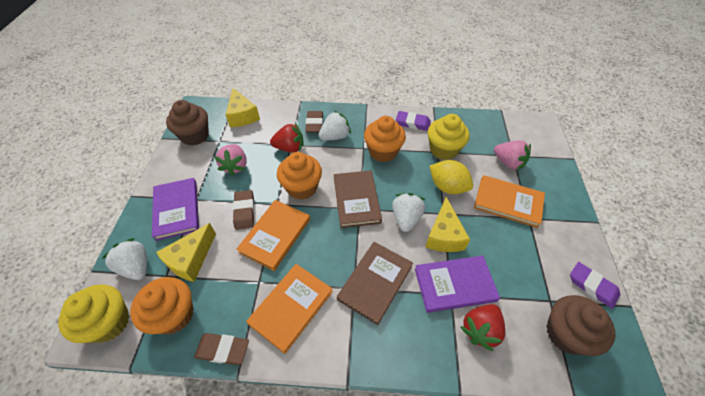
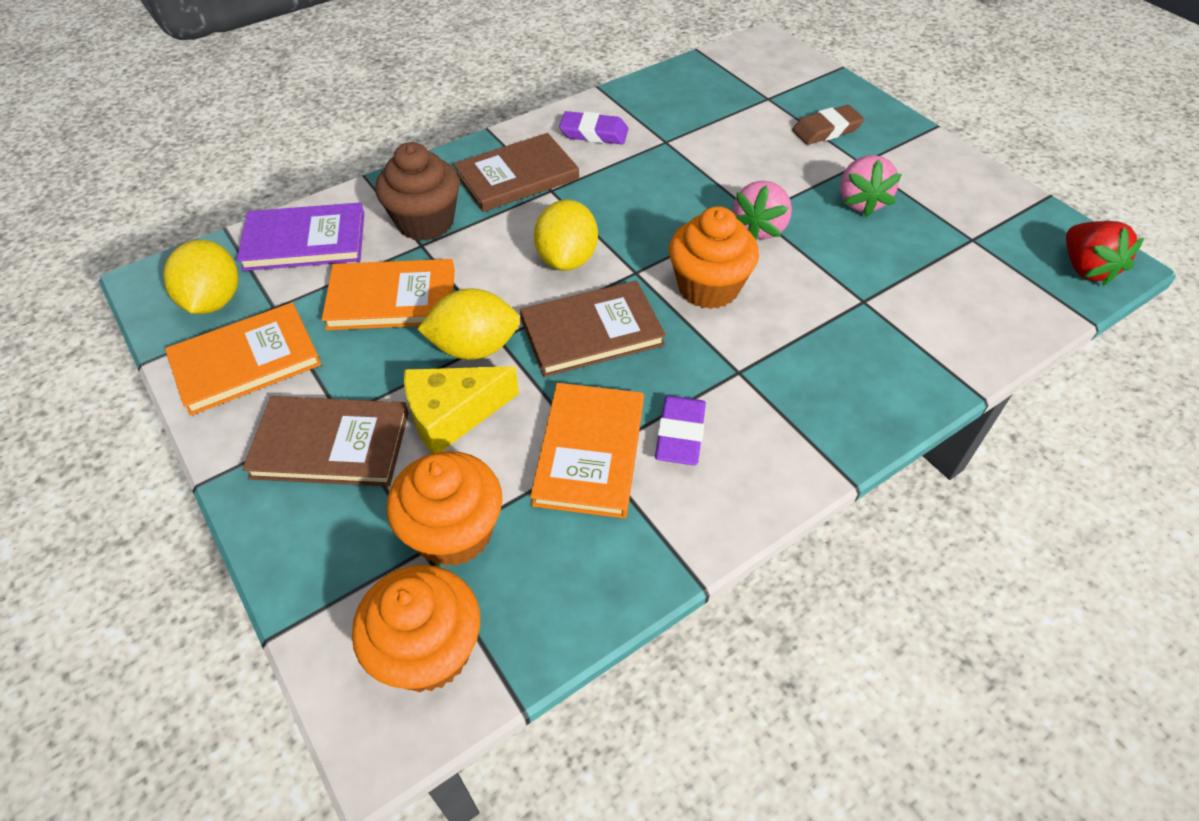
brown book: 2 -> 3
brown cupcake: 2 -> 1
brown eraser: 3 -> 1
purple book: 2 -> 1
red strawberry: 2 -> 1
white strawberry: 3 -> 0
yellow cheese: 3 -> 1
yellow cupcake: 2 -> 0
yellow lemon: 1 -> 3

